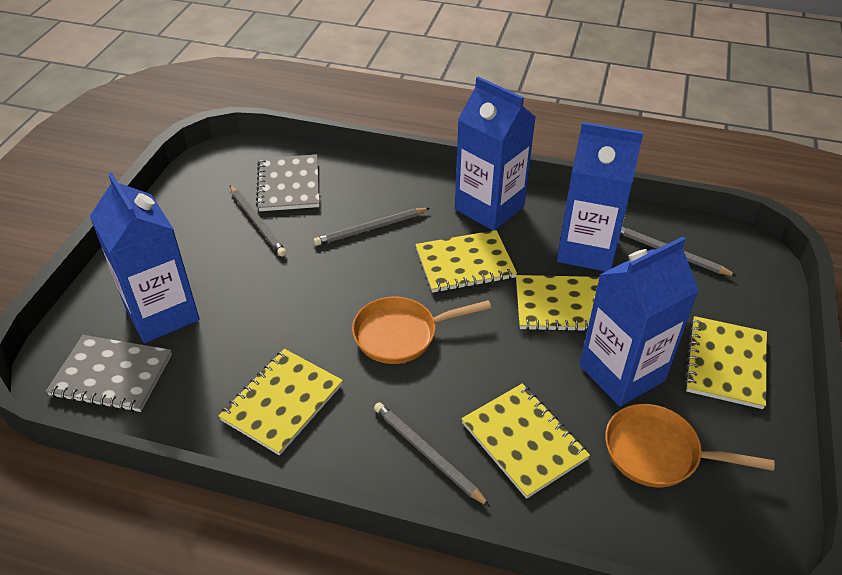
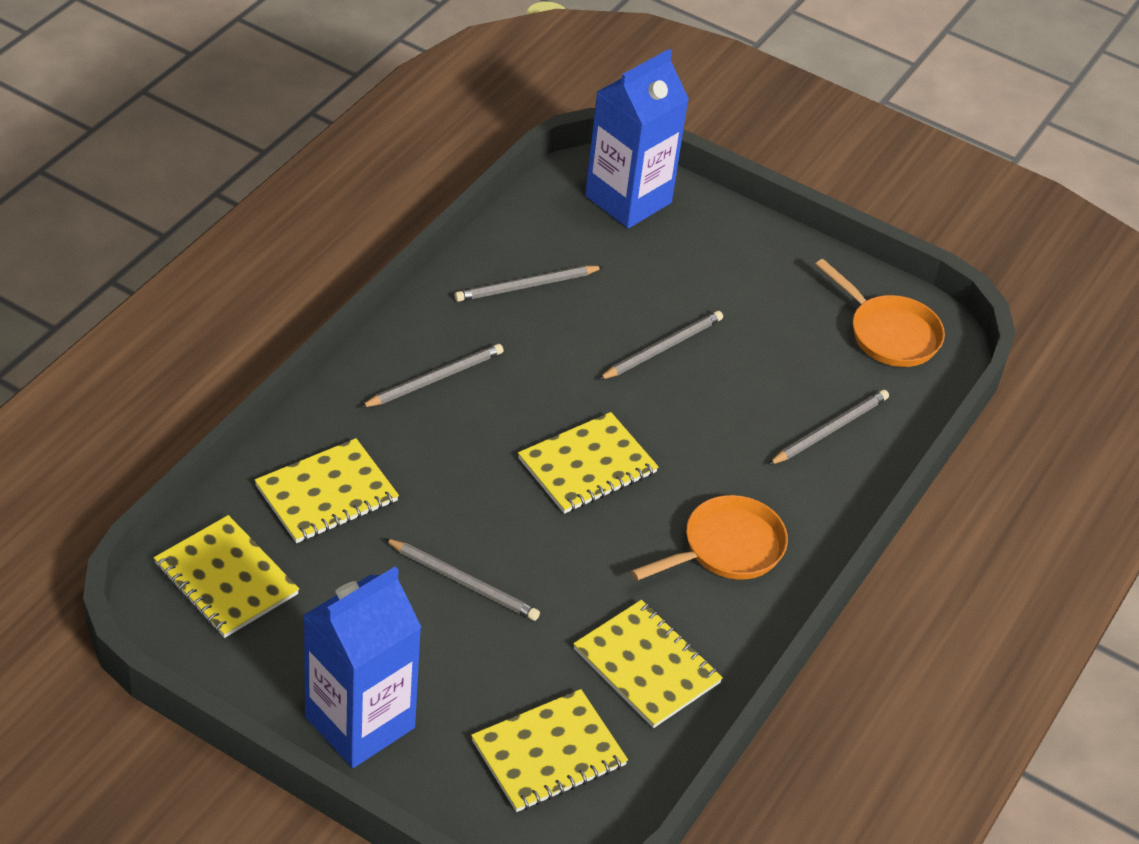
blue carton: 4 -> 2
grey notebook: 2 -> 0
grey pencil: 4 -> 5

